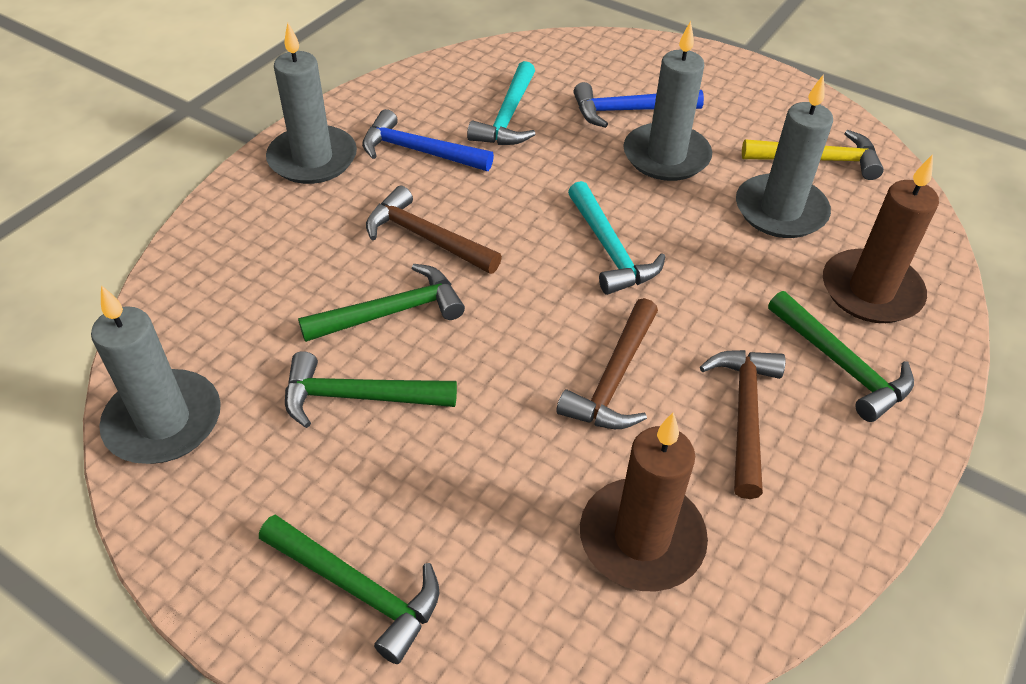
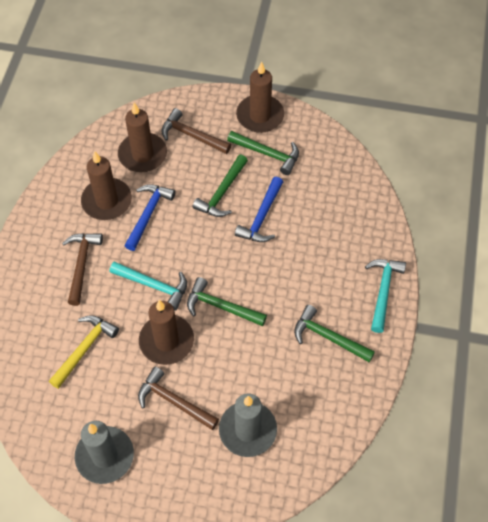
brown candle: 2 -> 4
grey candle: 4 -> 2

